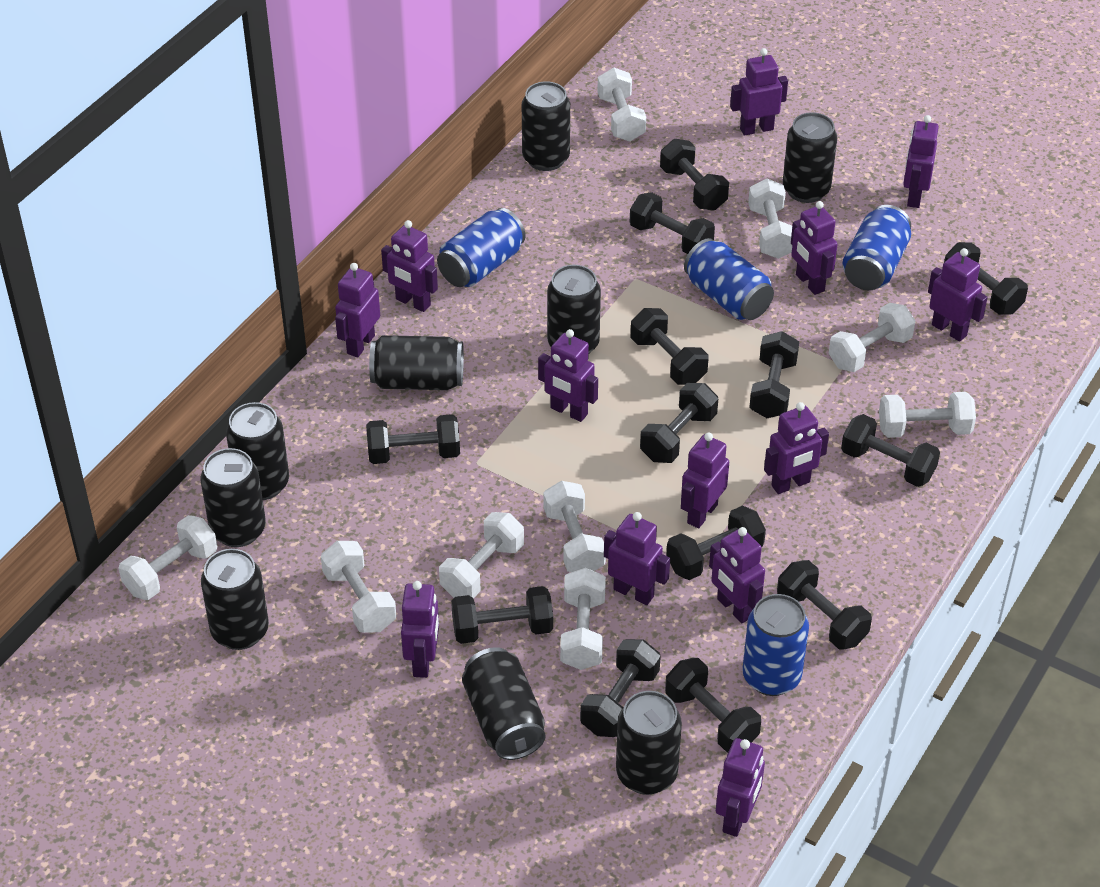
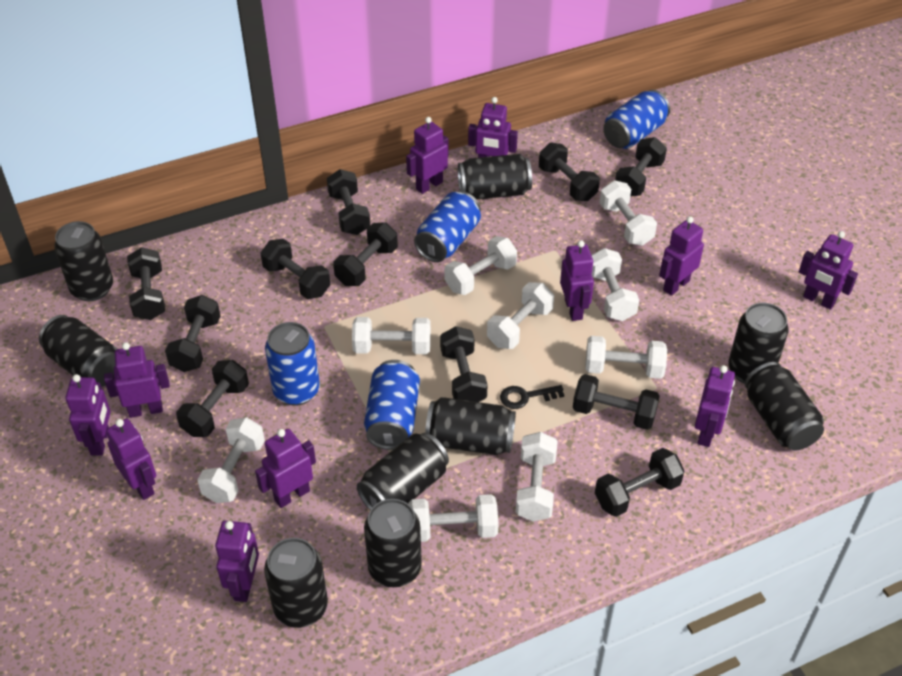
black dumbbell: 13 -> 11
black key: 0 -> 1
purple robot: 13 -> 11

